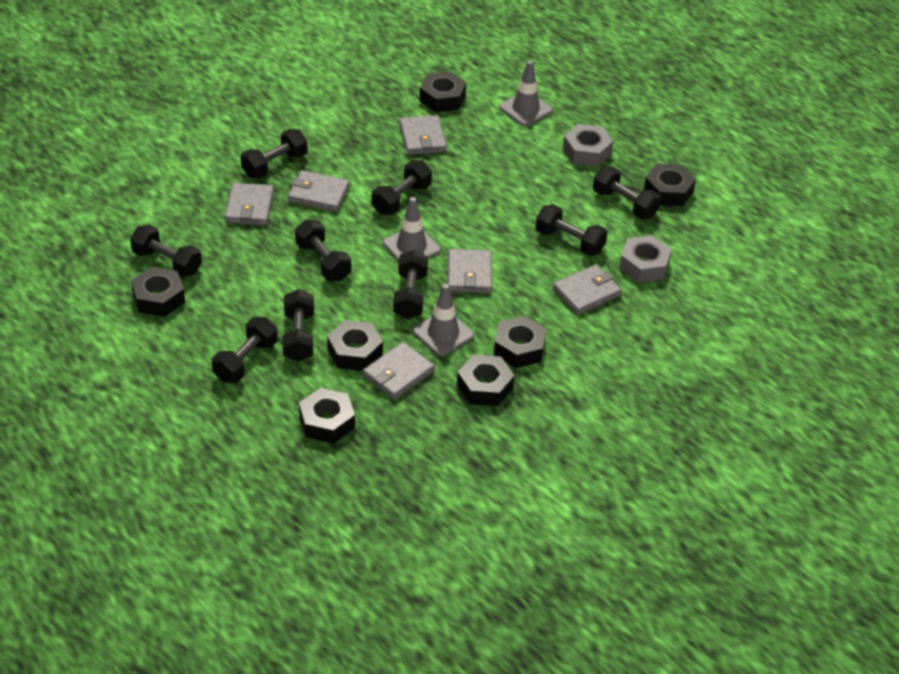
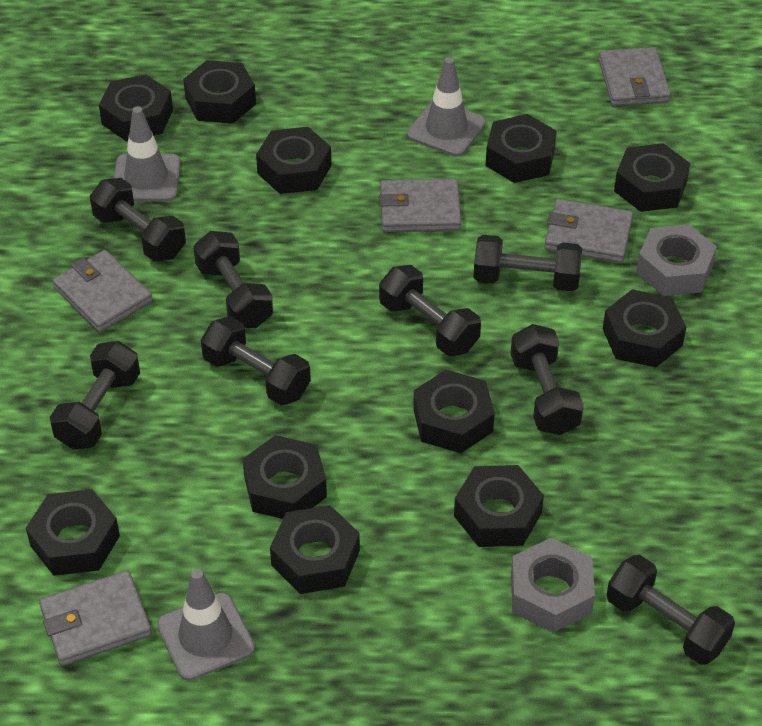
black dumbbell: 9 -> 8
black nut: 7 -> 11
grey wallet: 6 -> 5

